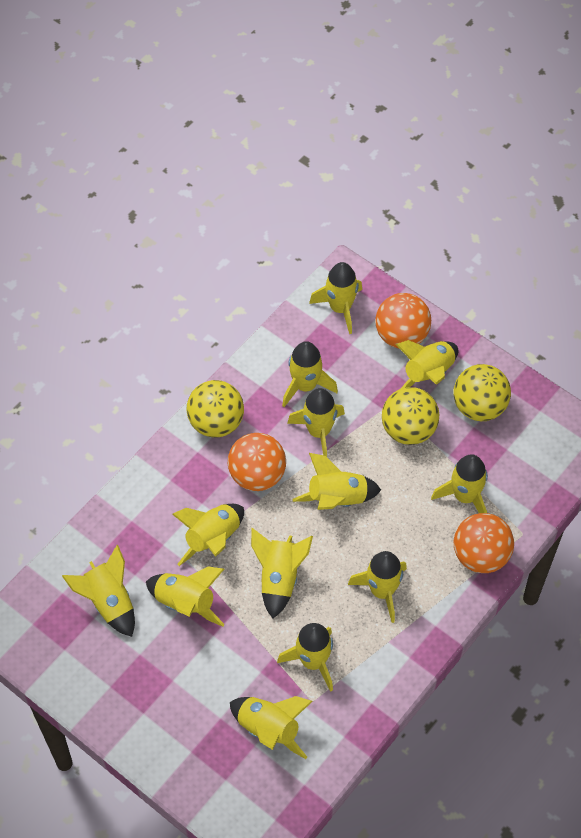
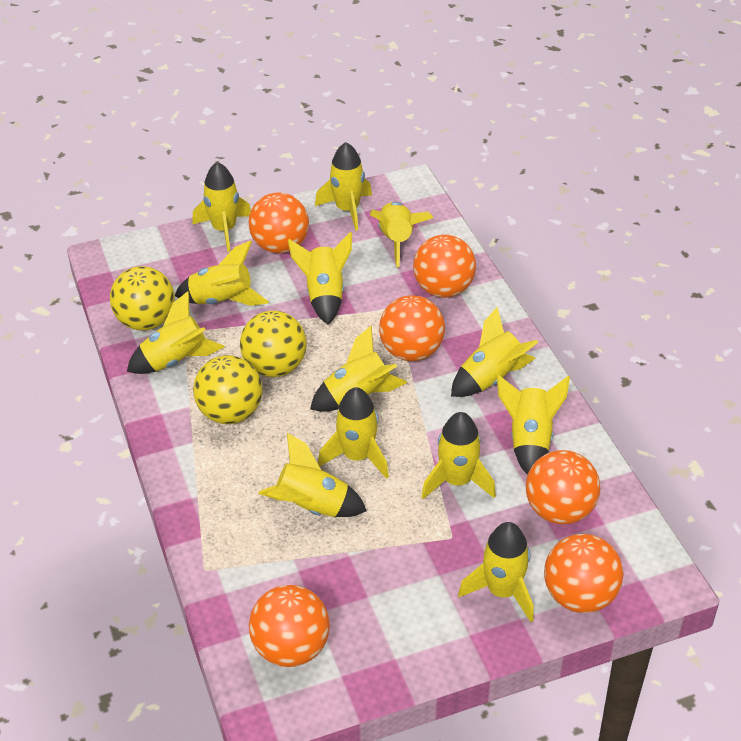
orange ball: 3 -> 6

